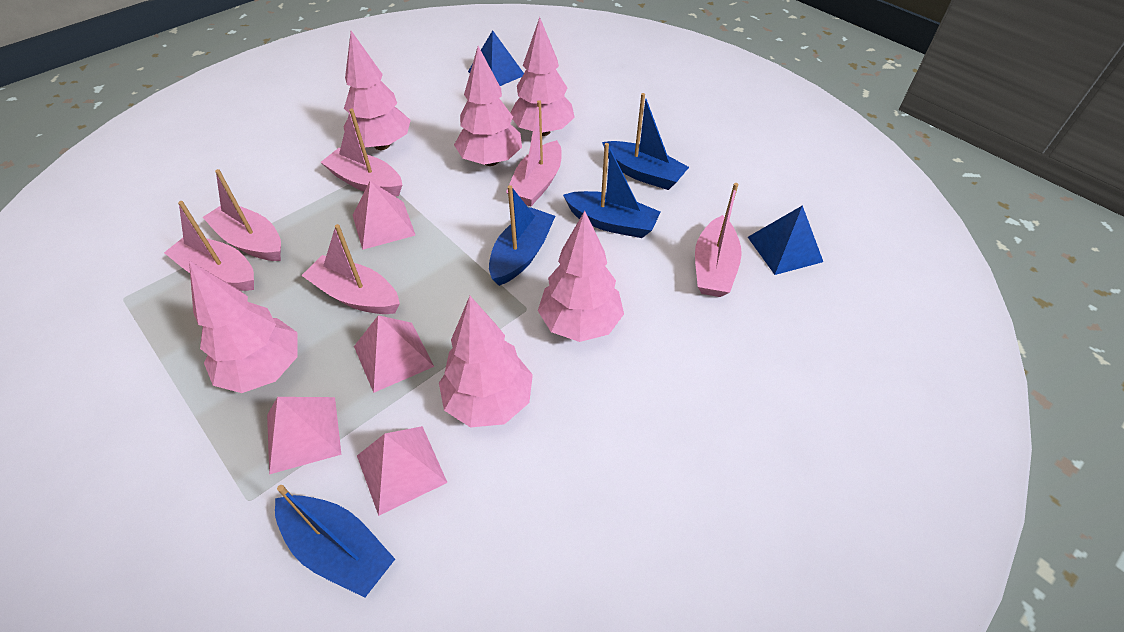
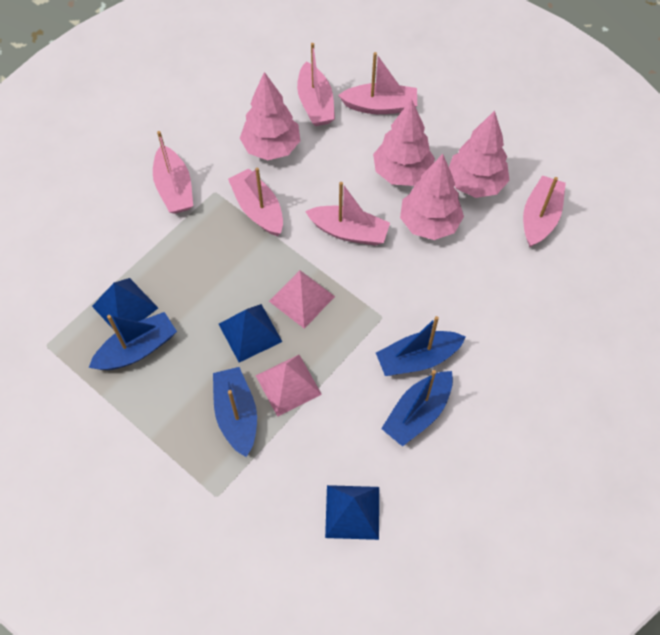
blue pyramid: 2 -> 3
pink pyramid: 4 -> 2
pink tree: 6 -> 4

